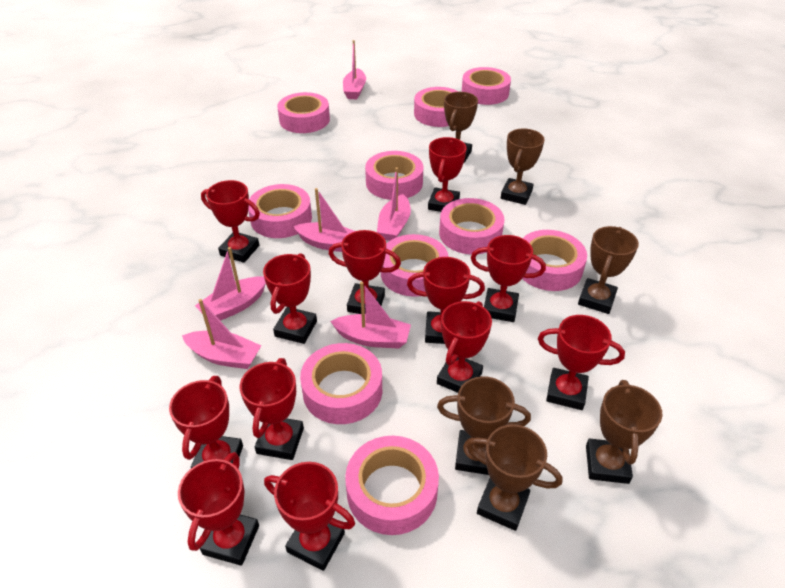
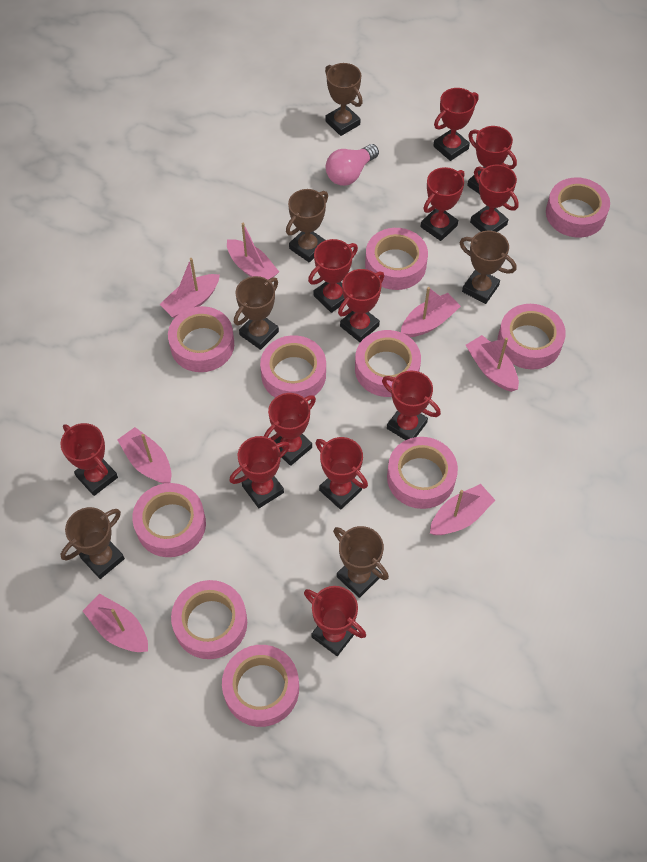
pink boat: 6 -> 7
pink light bulb: 0 -> 1

